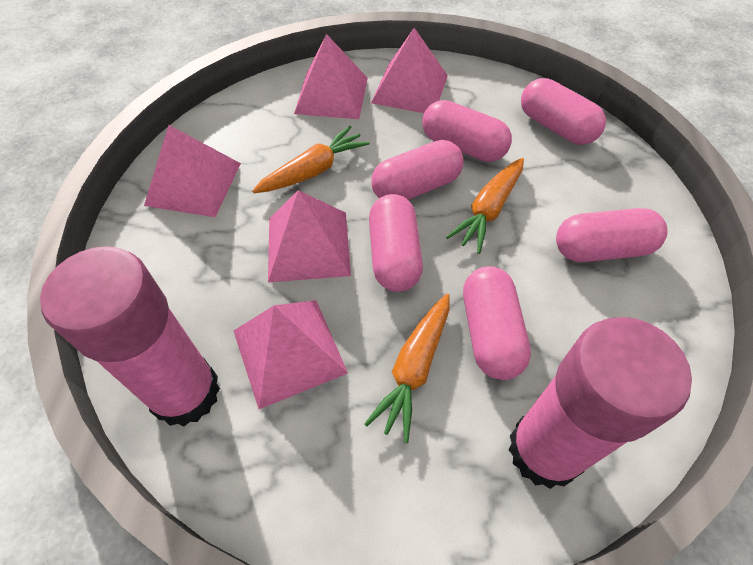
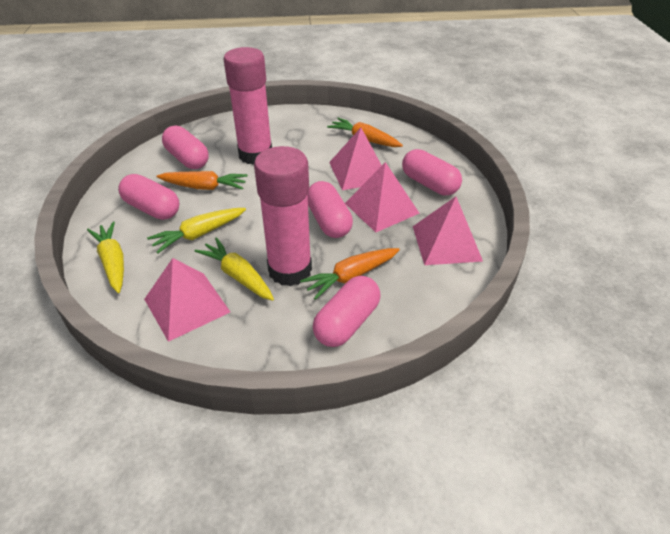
pink capsule: 6 -> 5
pink pyramid: 5 -> 4
yellow carrot: 0 -> 3

